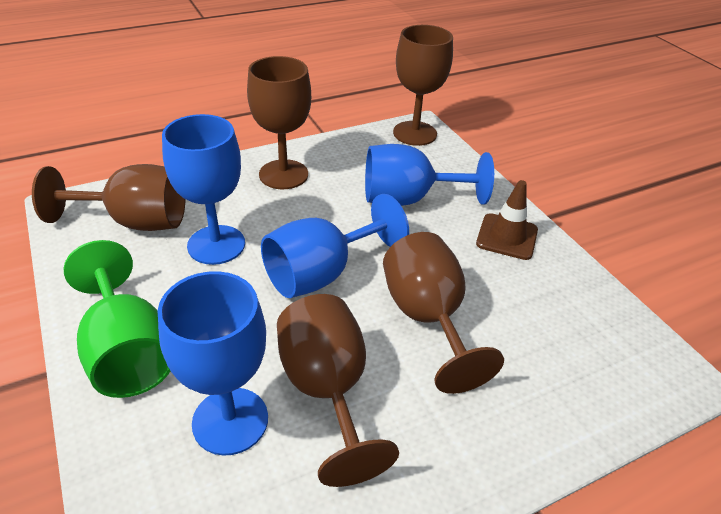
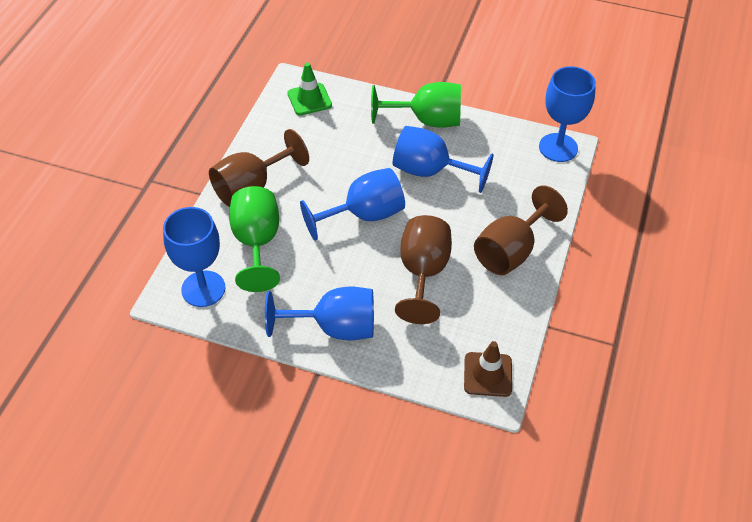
blue goblet: 4 -> 5
brown goblet: 5 -> 3
green goblet: 1 -> 2
green traffic cone: 0 -> 1

